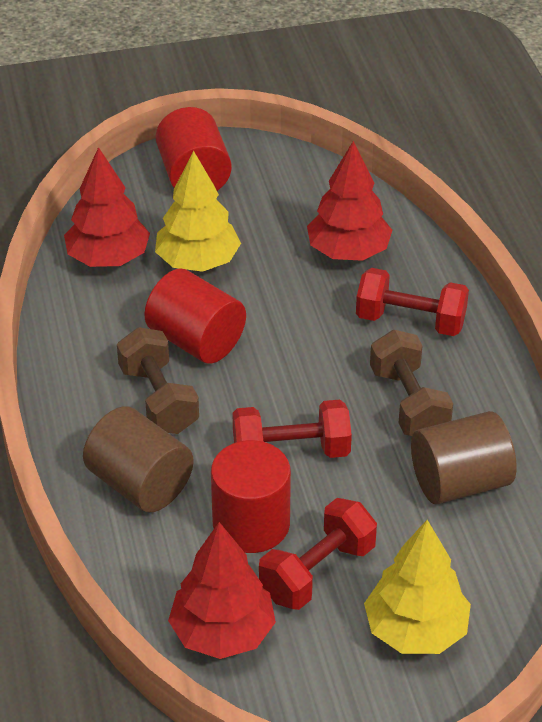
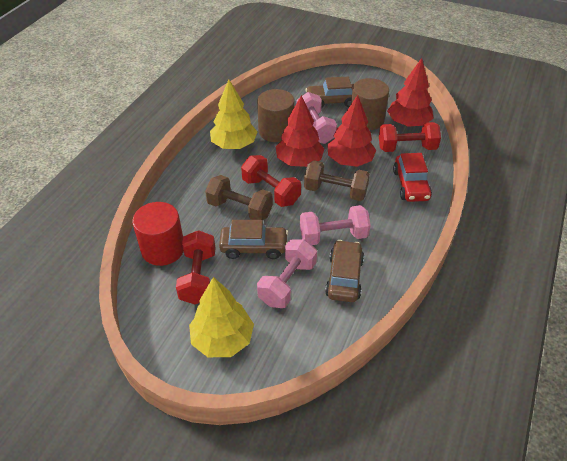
brown car: 0 -> 3
pink dumbbell: 0 -> 3
red car: 0 -> 1
red cylinder: 3 -> 1

